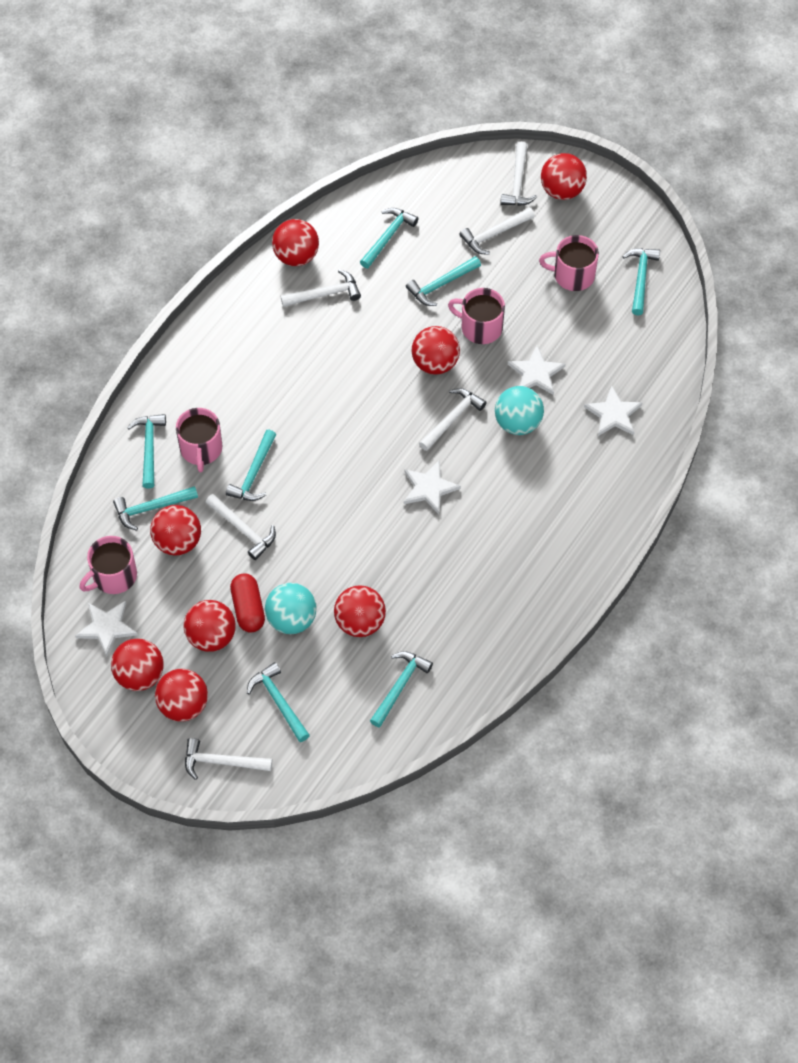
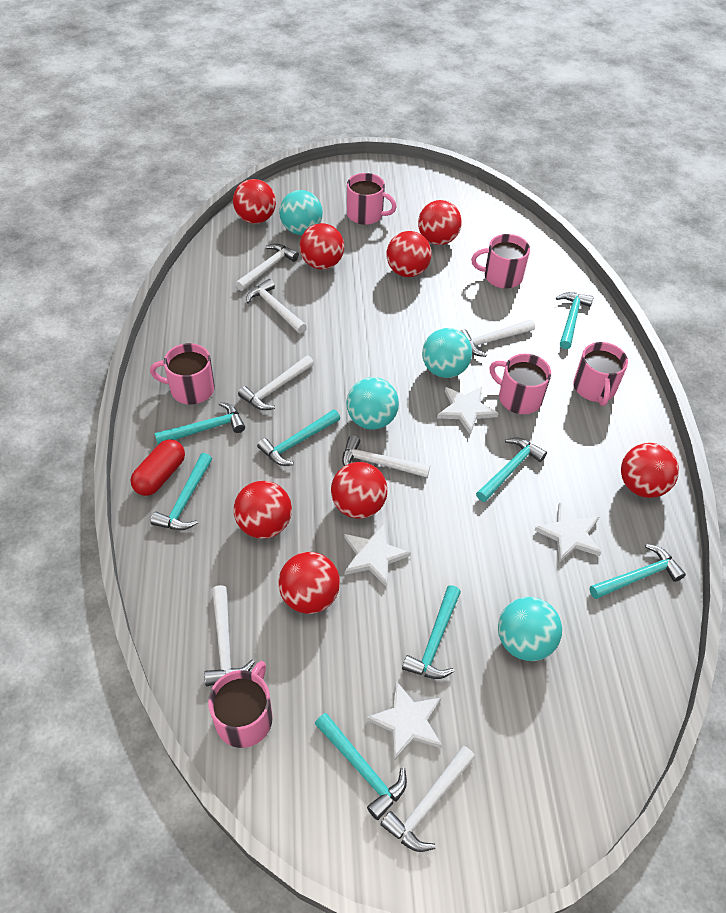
pink mug: 4 -> 6
turquoise ball: 2 -> 4
white hammer: 6 -> 7

